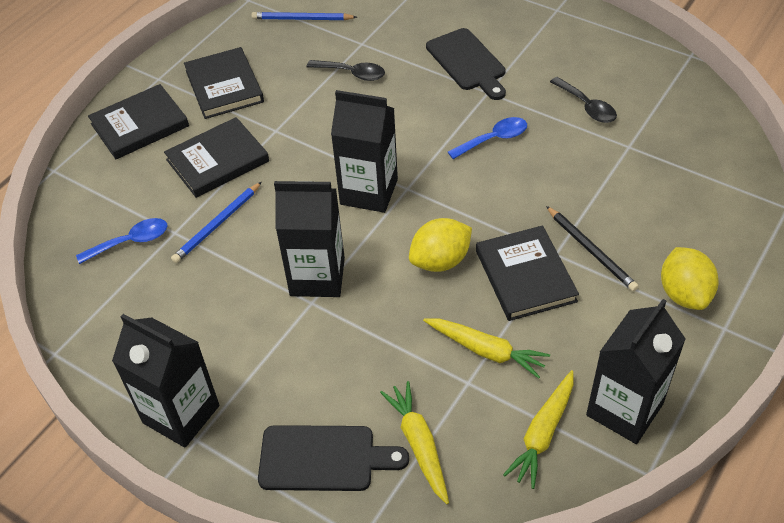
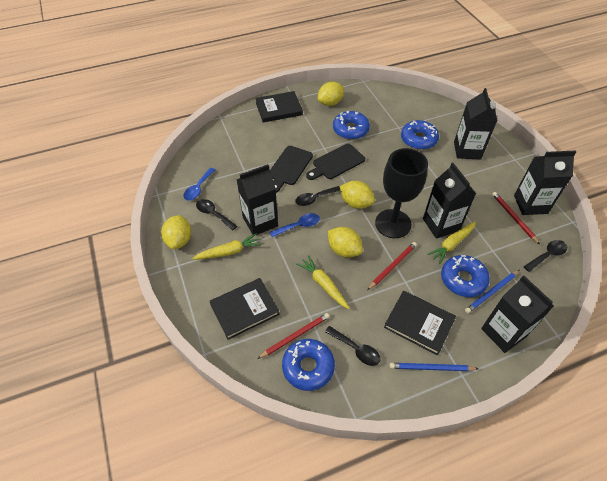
black book: 4 -> 3
black carton: 4 -> 5
black goblet: 0 -> 1
black pencil: 1 -> 0
black spoon: 2 -> 4
blue donut: 0 -> 4
red pencil: 0 -> 3
yellow lemon: 2 -> 4

